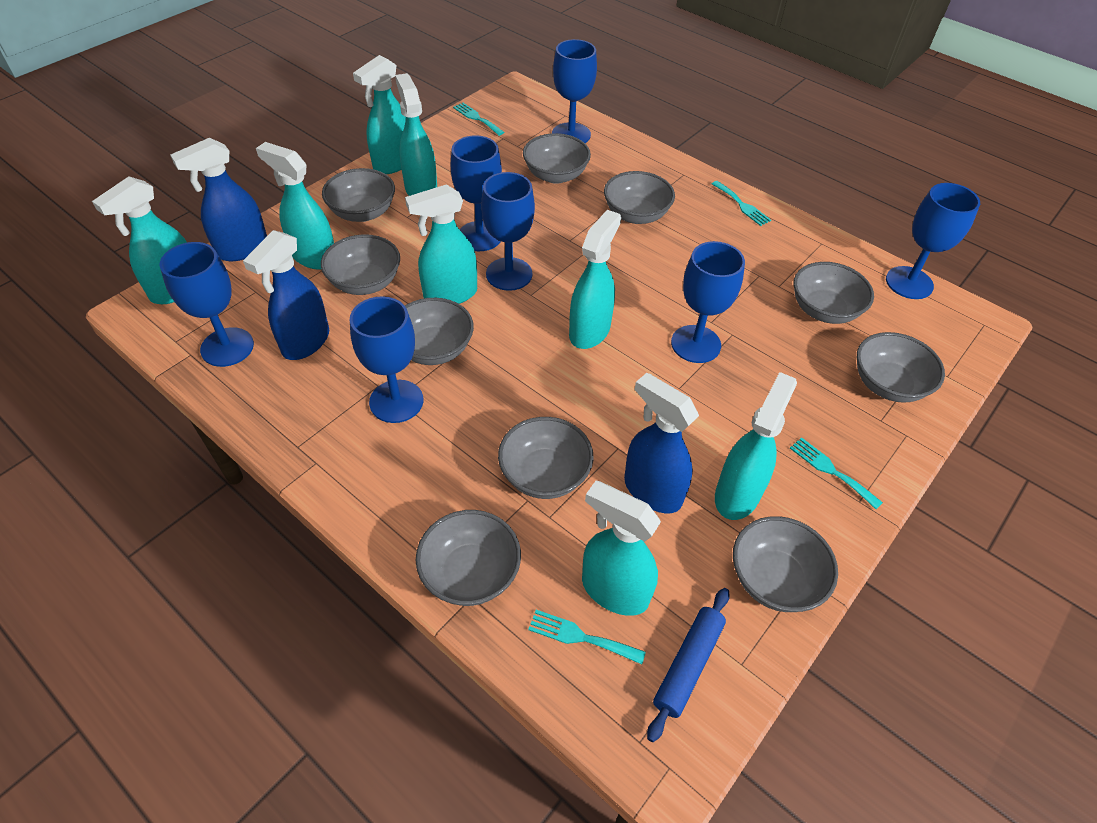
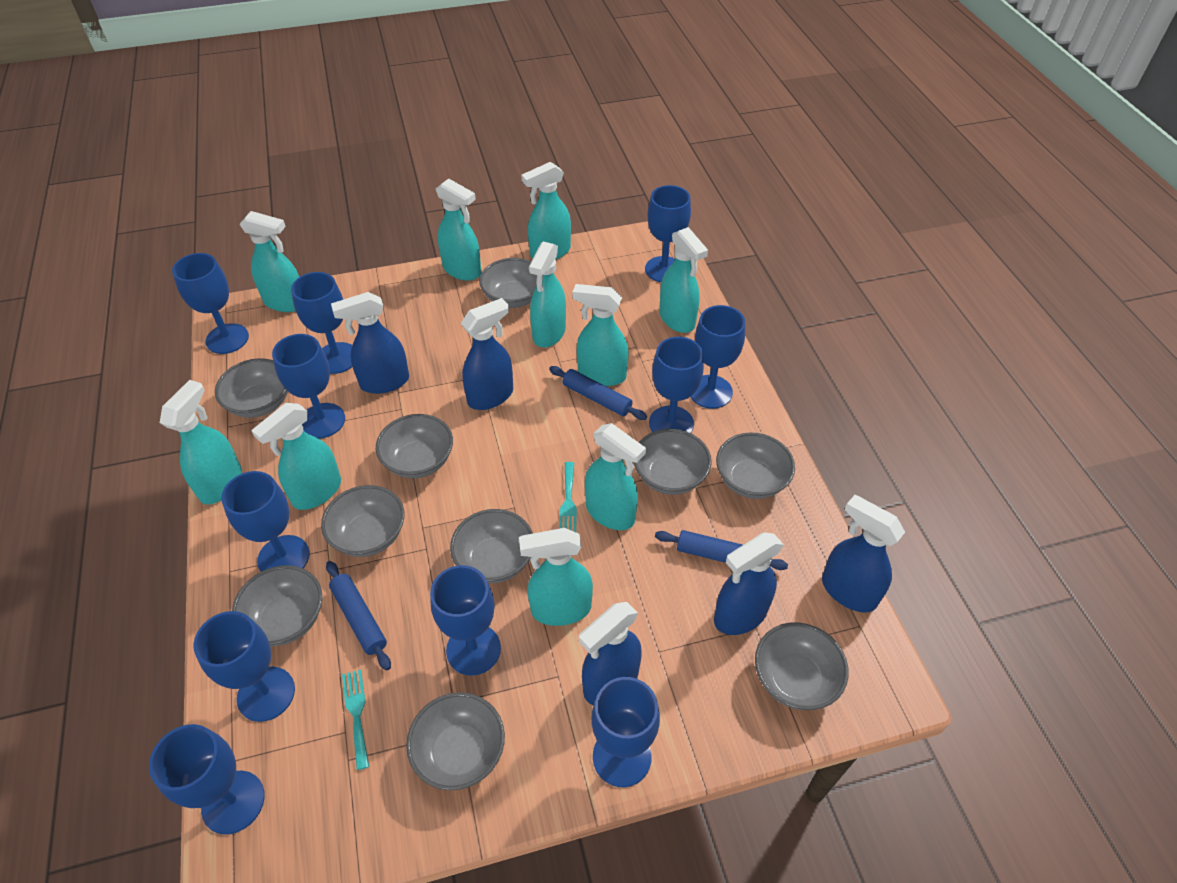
blue goblet: 7 -> 11
blue rolling pin: 1 -> 3
blue spray bottle: 3 -> 5
turquoise fork: 4 -> 2
turquoise spray bottle: 8 -> 10

